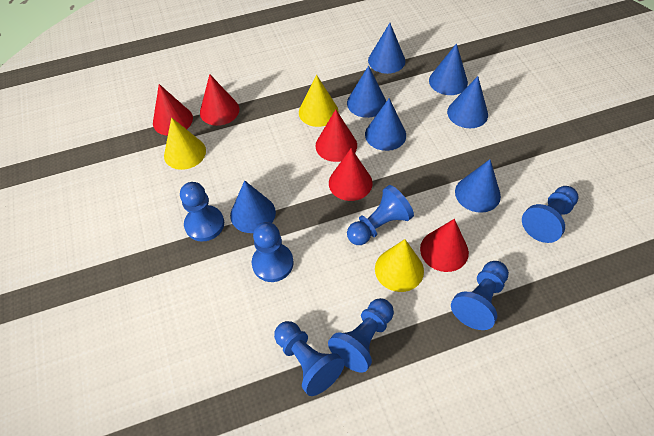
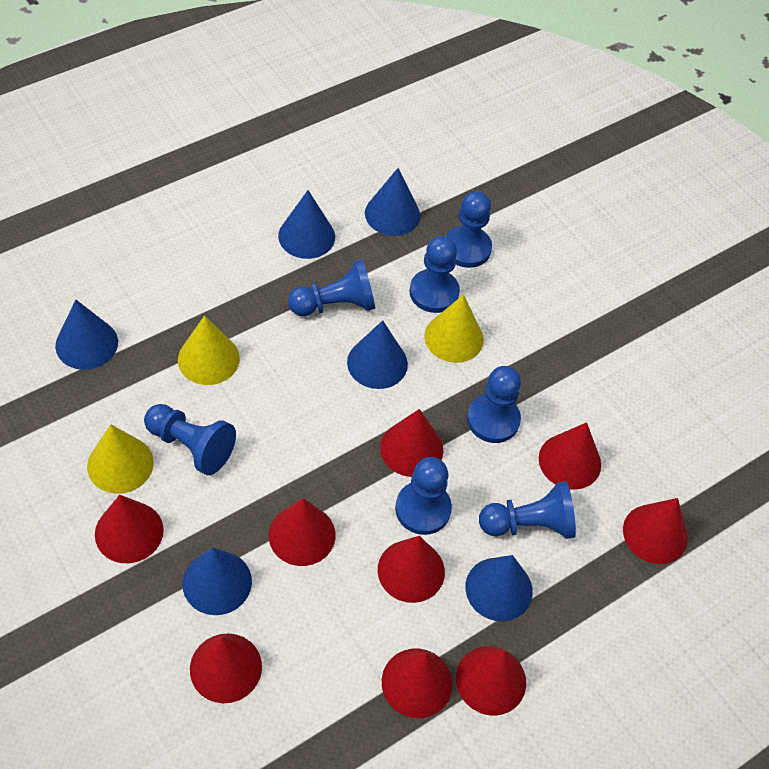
blue cone: 7 -> 6
red cone: 5 -> 9

